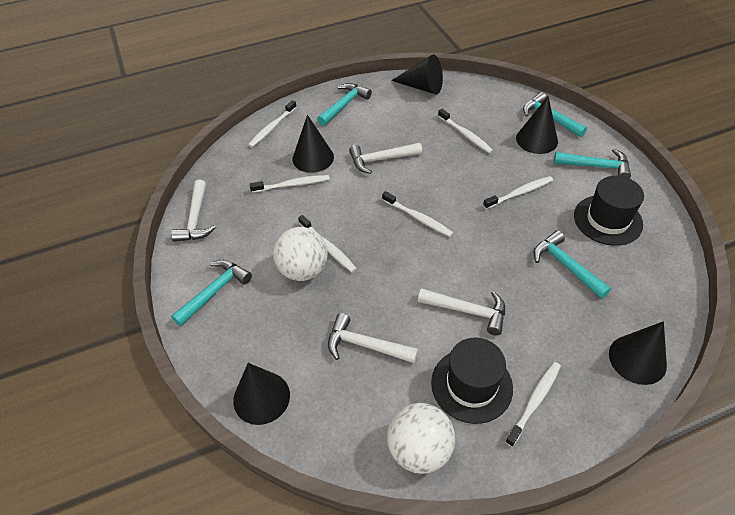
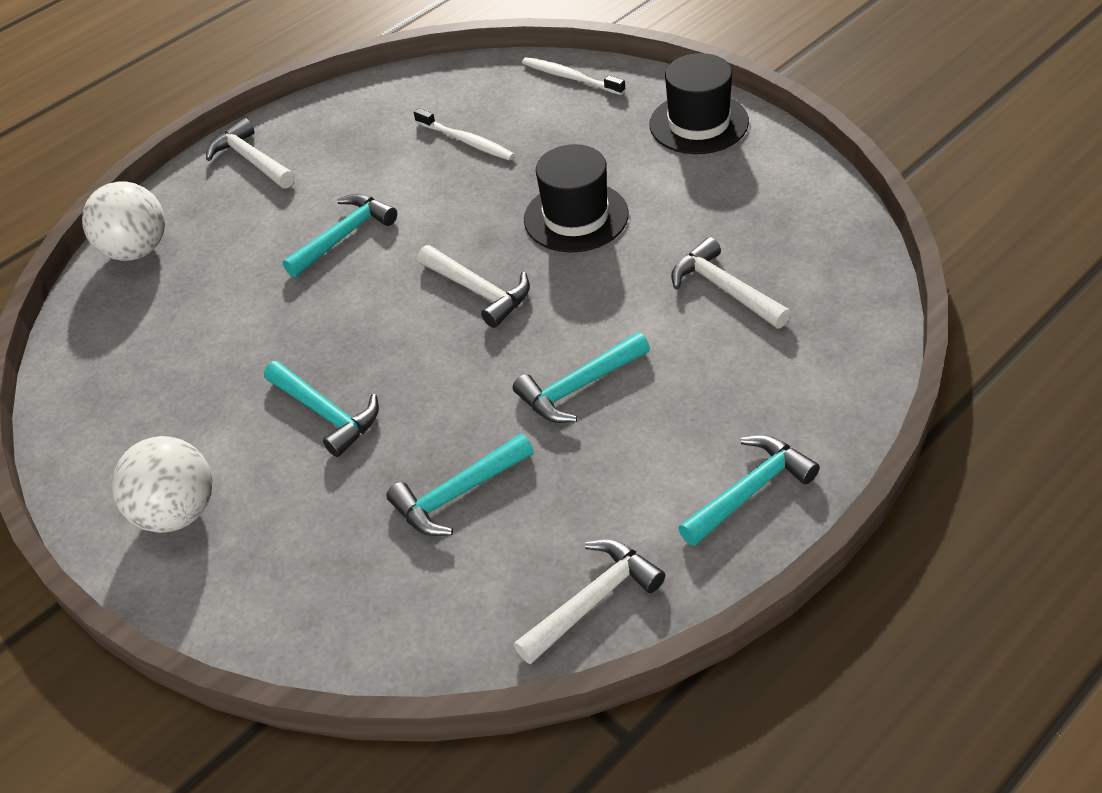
black cone: 5 -> 0
white toothbrush: 7 -> 2

